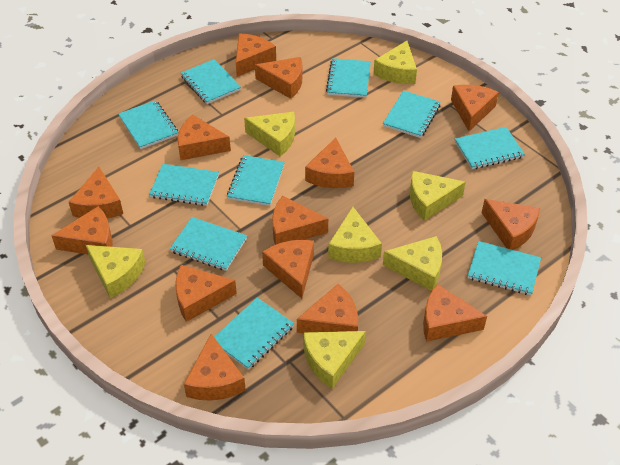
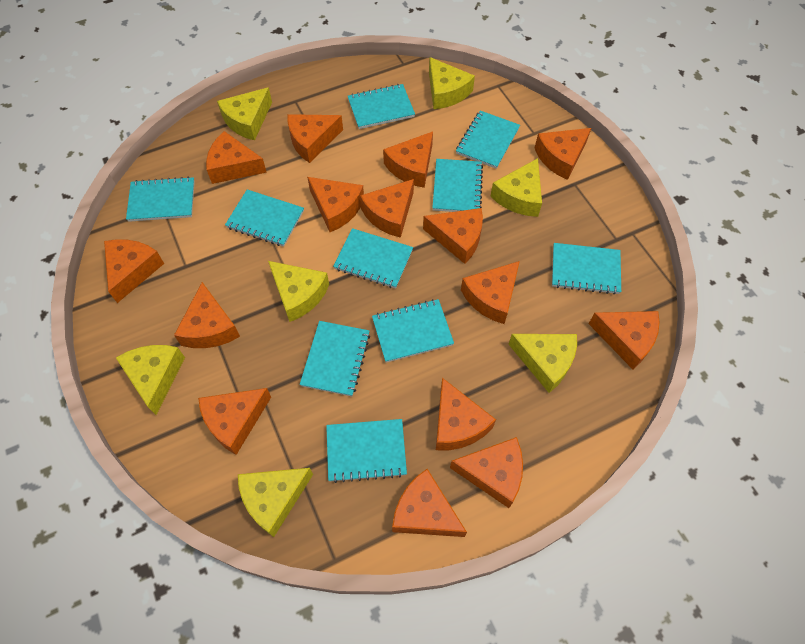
orange cheese: 14 -> 15

